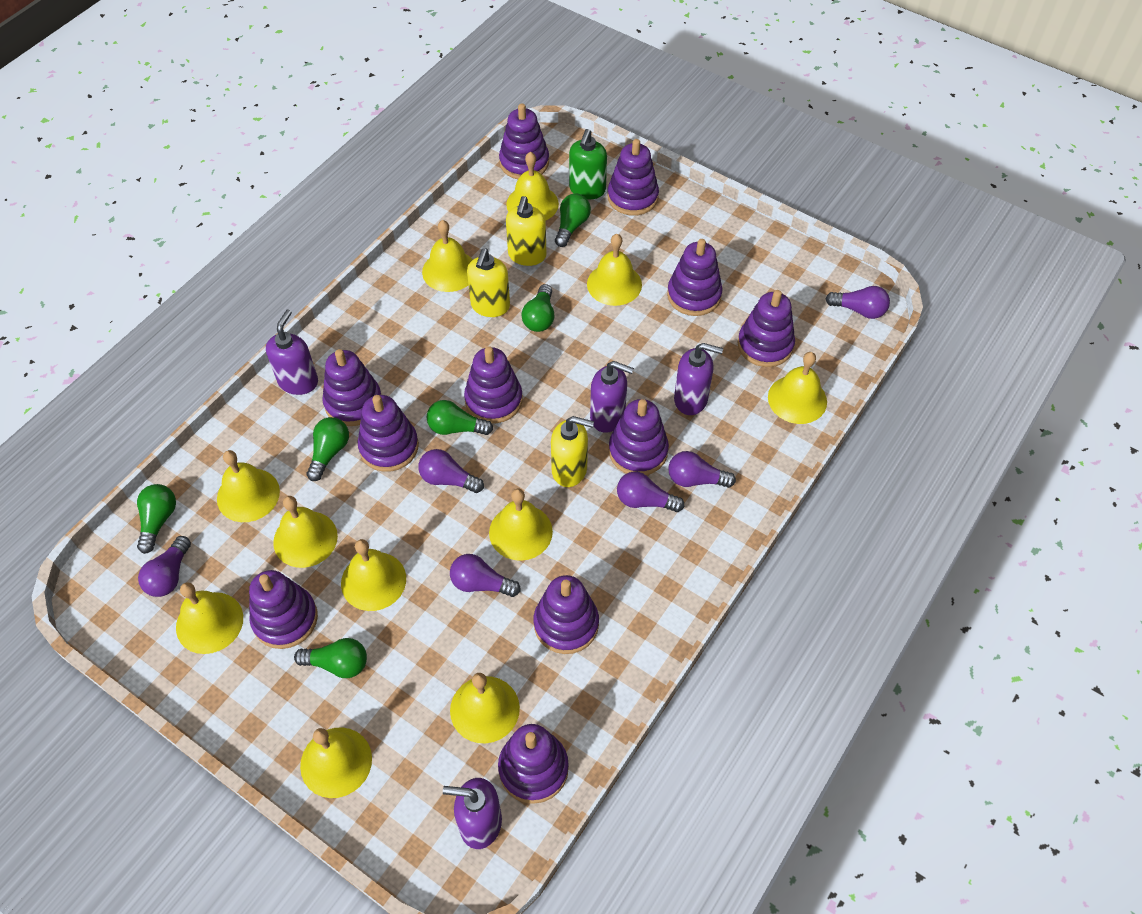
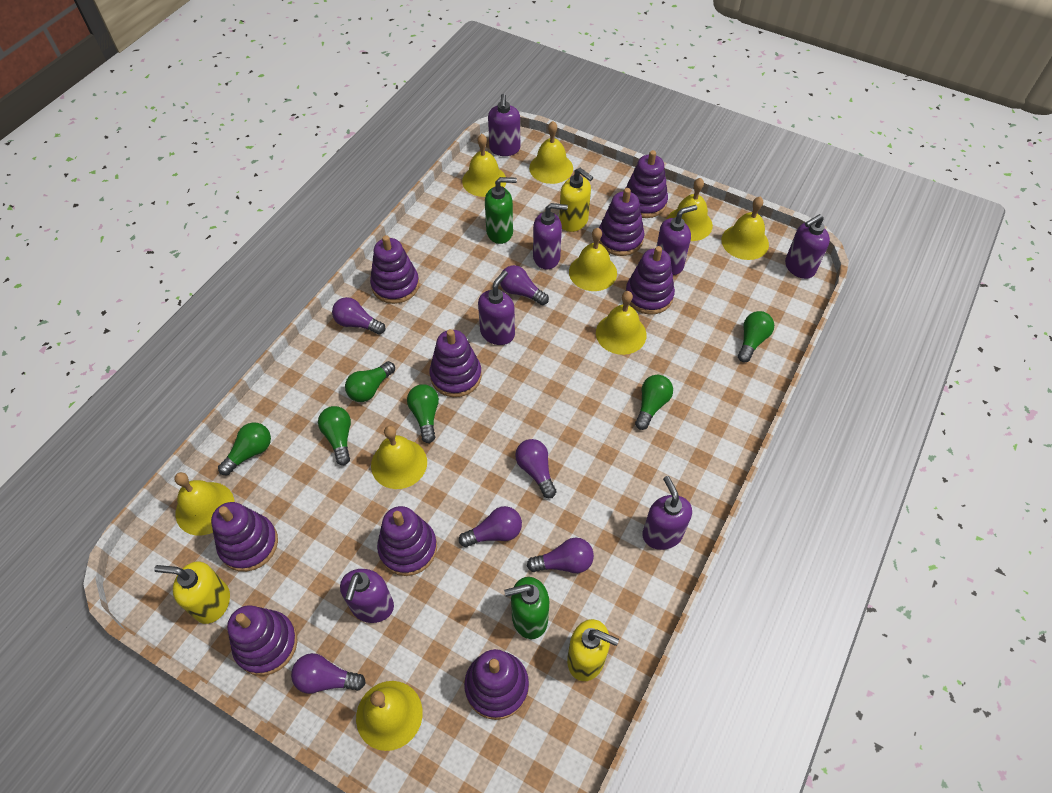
green soap dispenser: 1 -> 2
purple soap dispenser: 4 -> 7
purple stacking toy: 11 -> 9
yellow bell: 11 -> 9

